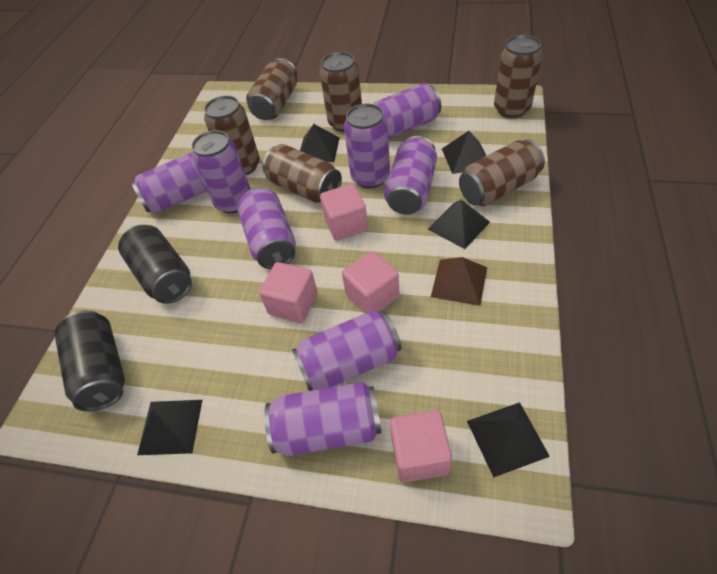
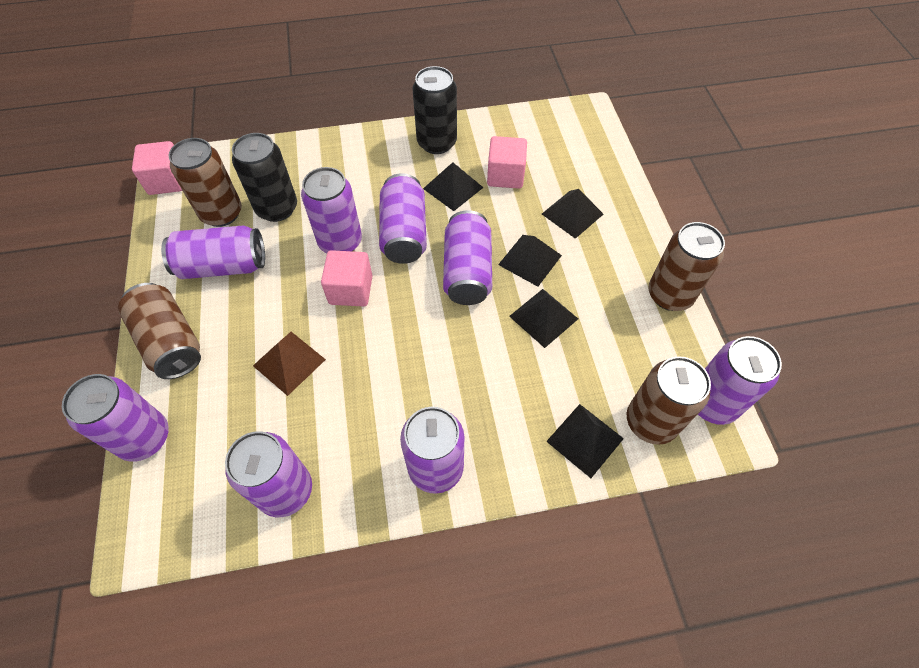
brown can: 6 -> 4
pink cube: 4 -> 3

